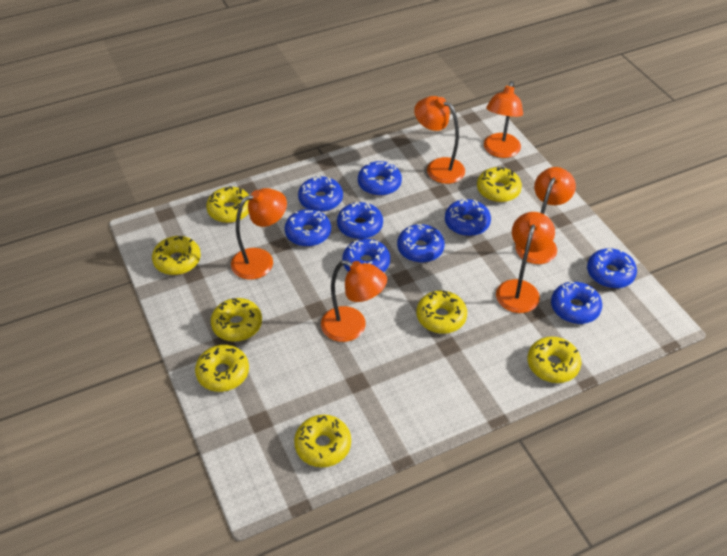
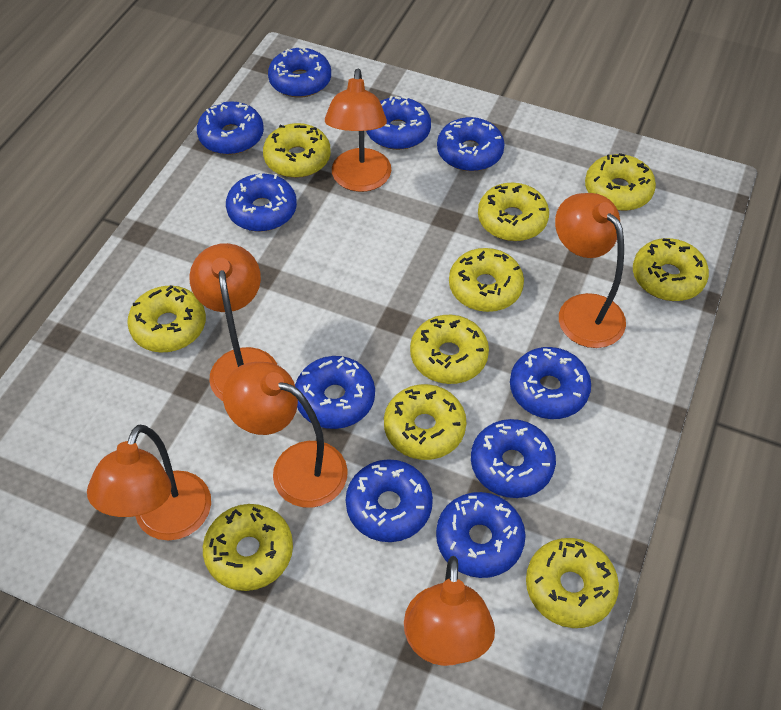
blue donut: 9 -> 10
yellow donut: 8 -> 10

